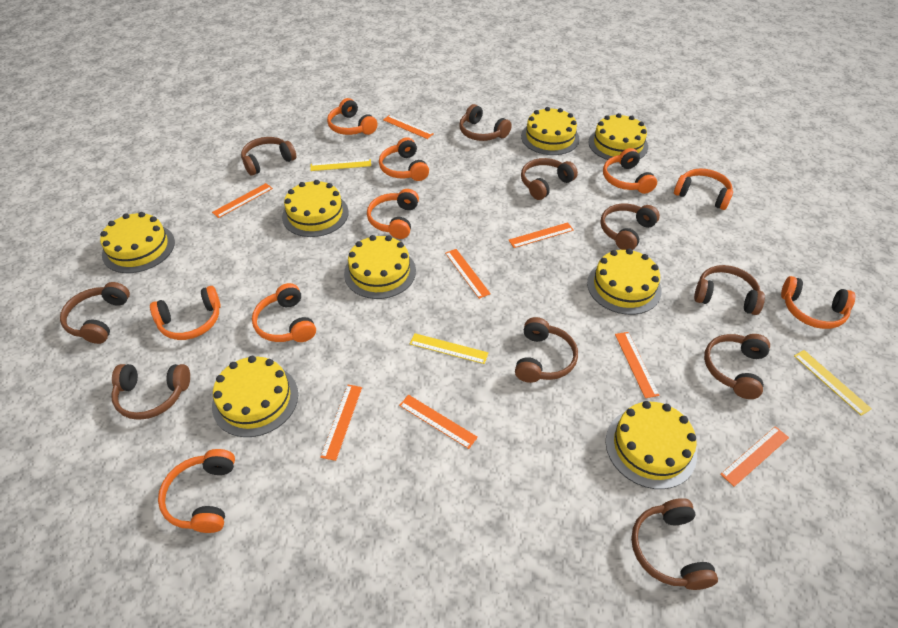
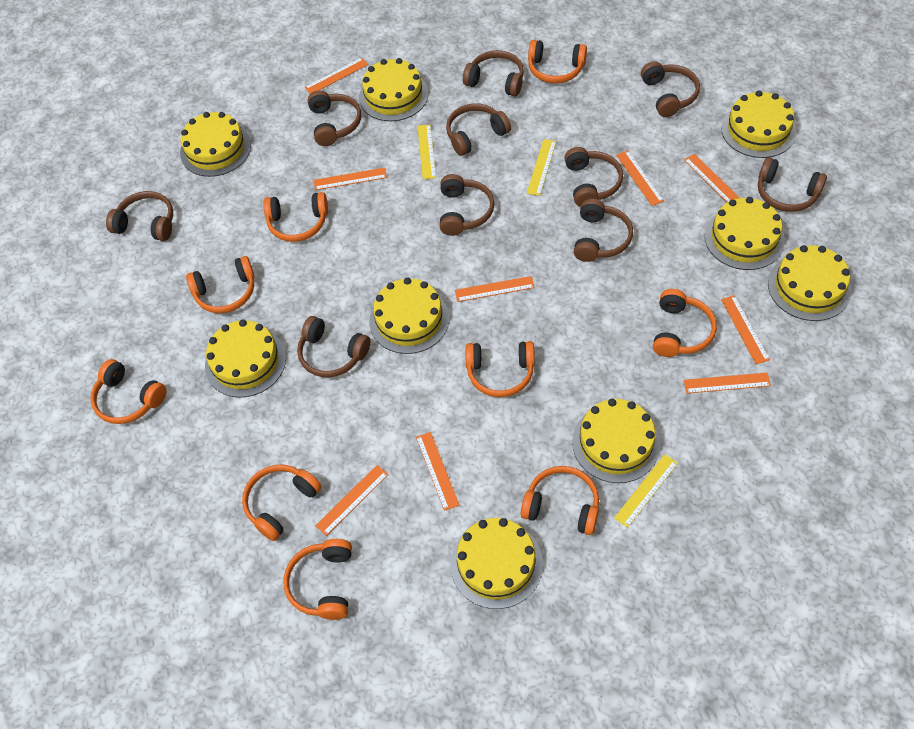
orange ruler: 8 -> 9
yellow cake: 8 -> 9

